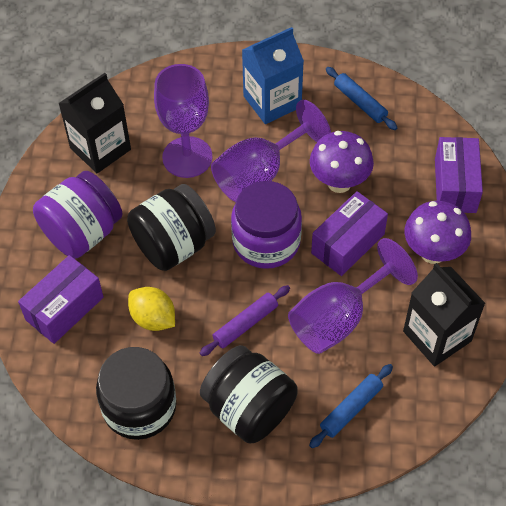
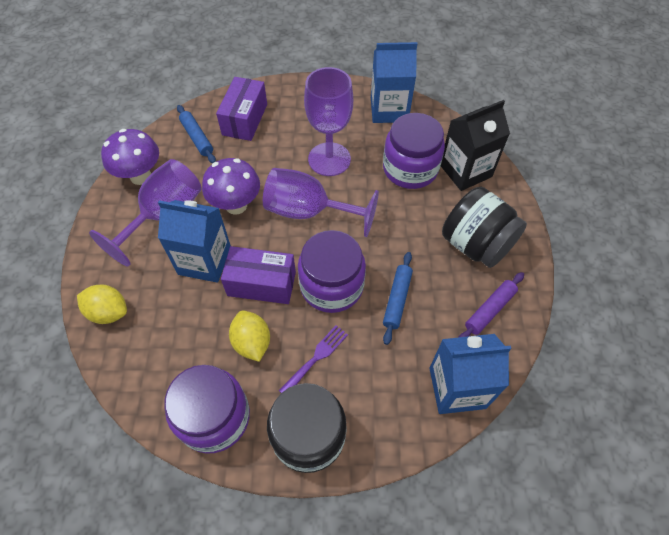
black carton: 2 -> 1
black jar: 3 -> 2
blue carton: 1 -> 3
purple box: 3 -> 2
purple fork: 0 -> 1
purple jar: 2 -> 3
yellow lemon: 1 -> 2

